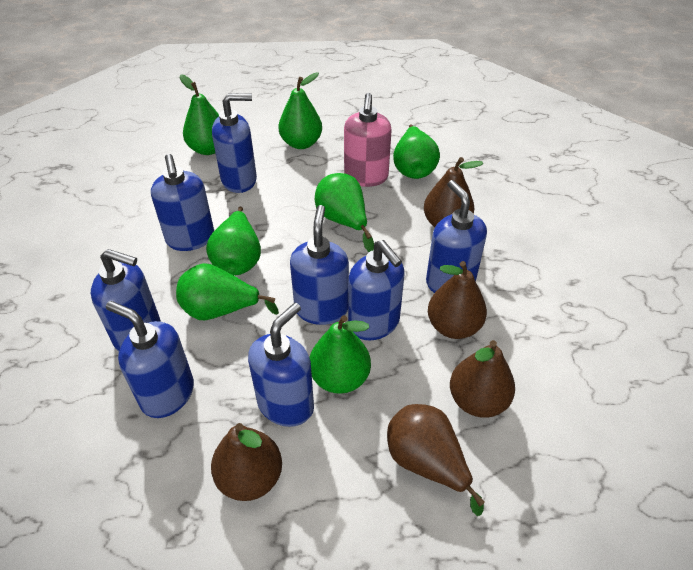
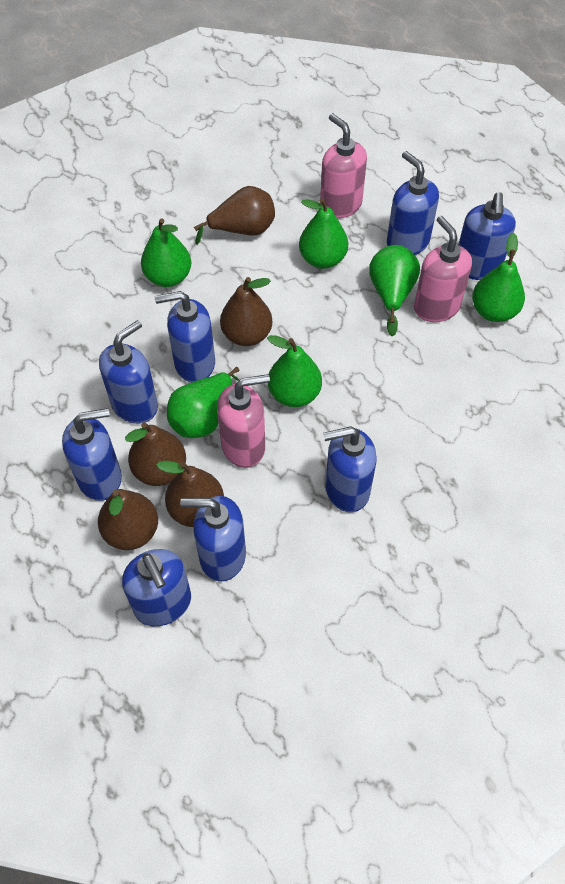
green pear: 7 -> 6
pink soap dispenser: 1 -> 3

